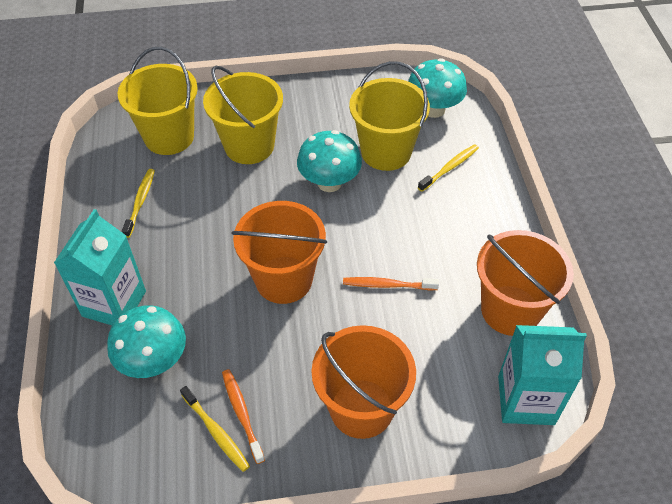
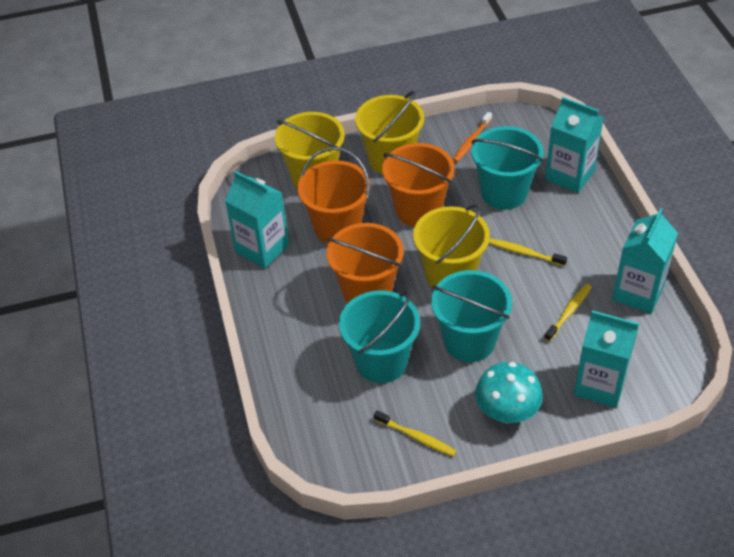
orange toothbrush: 2 -> 1
turquoise bucket: 0 -> 3
turquoise carton: 2 -> 4
turquoise mushroom: 3 -> 1

